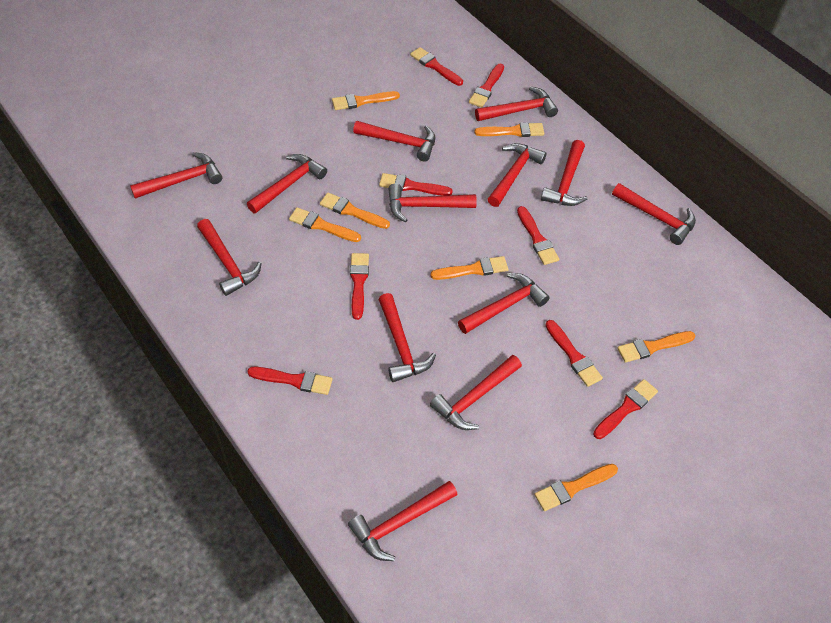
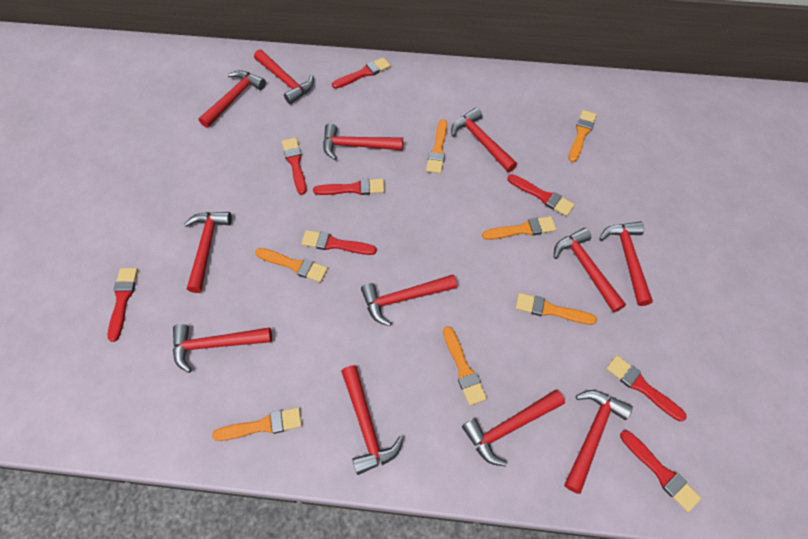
red hammer: 13 -> 12

